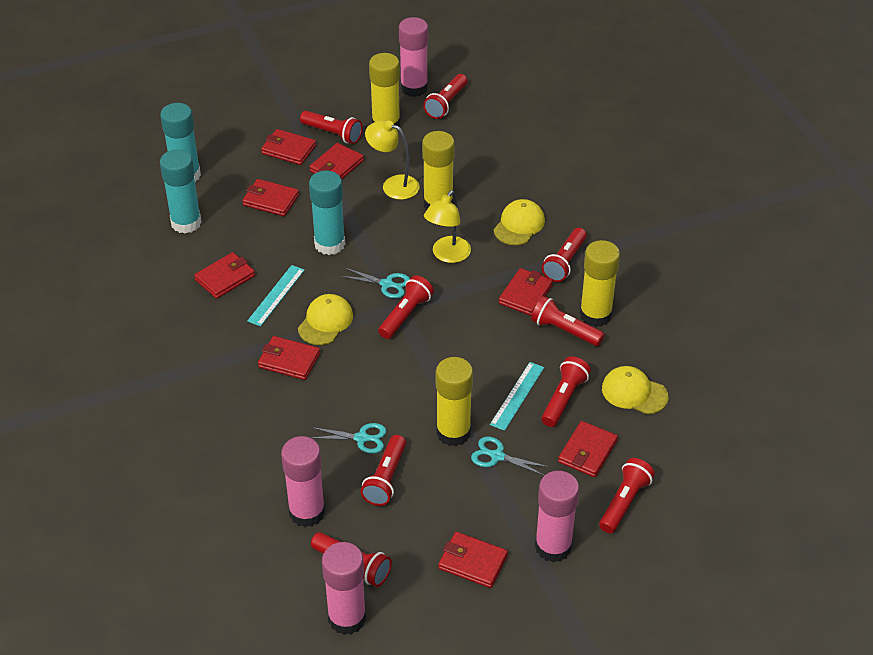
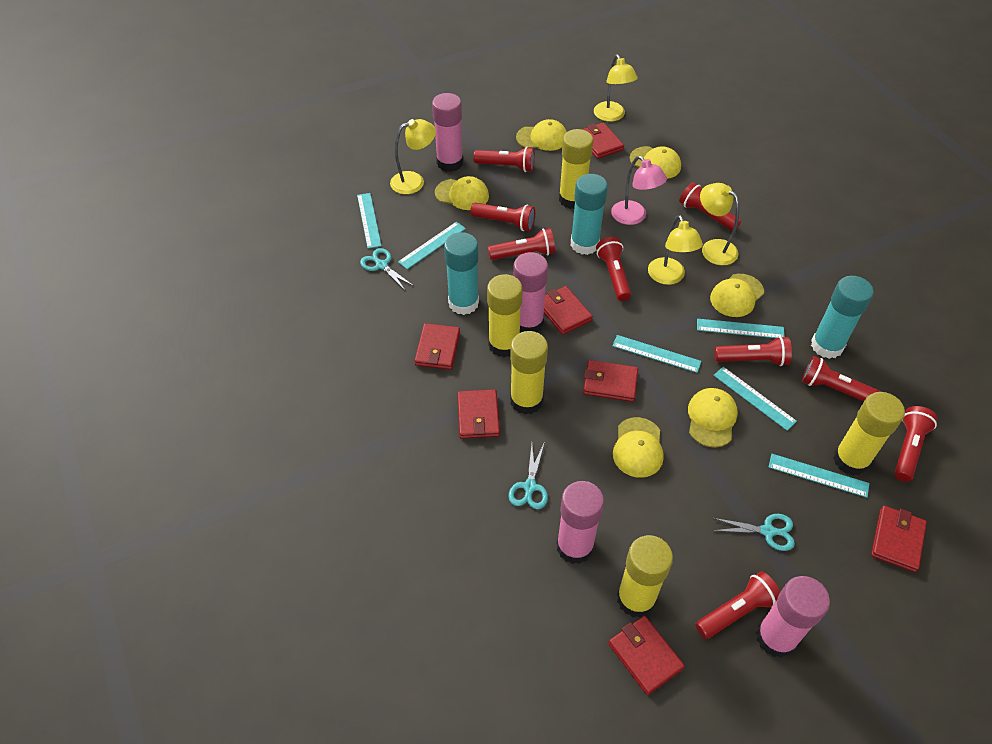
pink lamp: 0 -> 1
red wallet: 8 -> 7
turquoise ruler: 2 -> 6
yellow cap: 3 -> 6
yellow glue stick: 4 -> 5
yellow lamp: 2 -> 4

